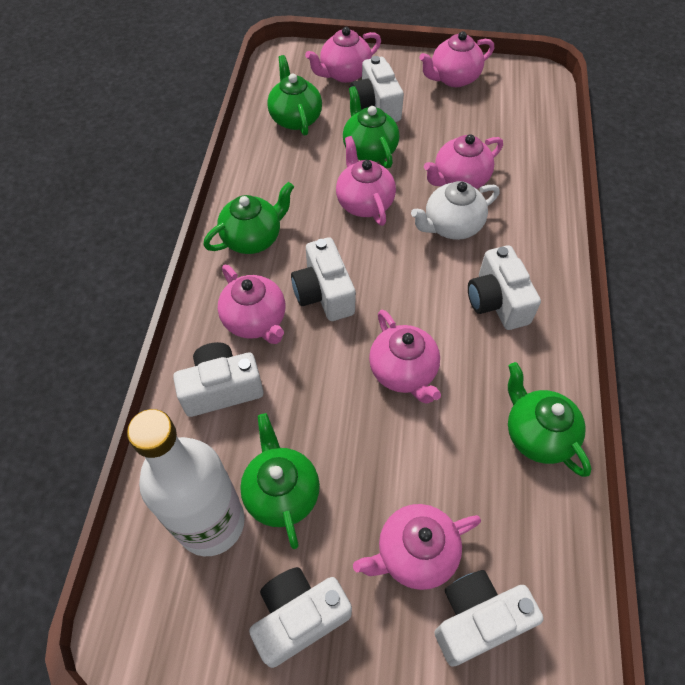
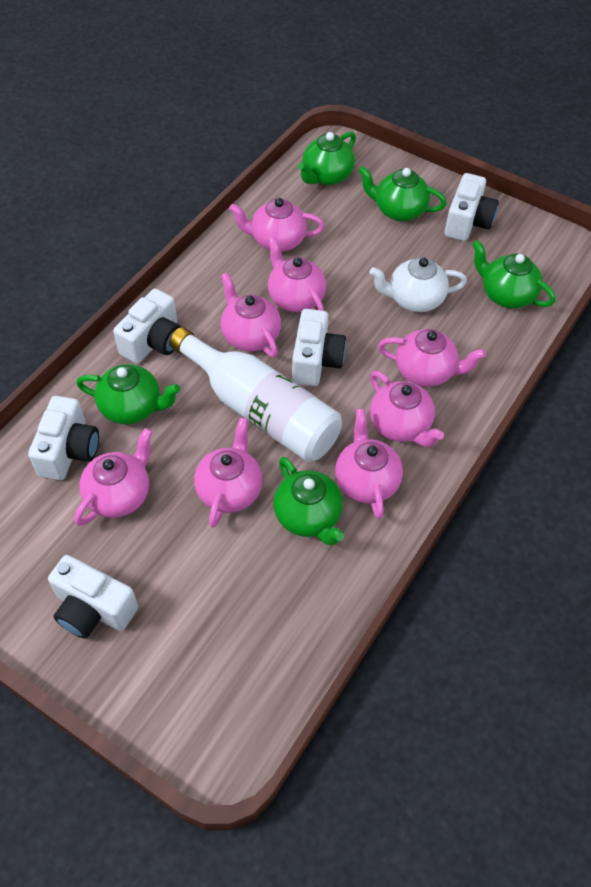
pink teapot: 7 -> 8
white camera: 6 -> 5

